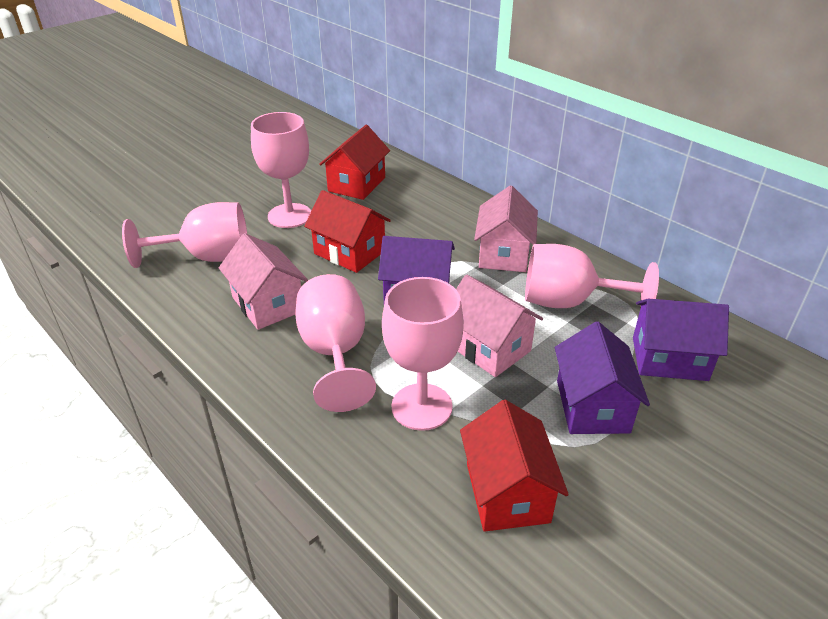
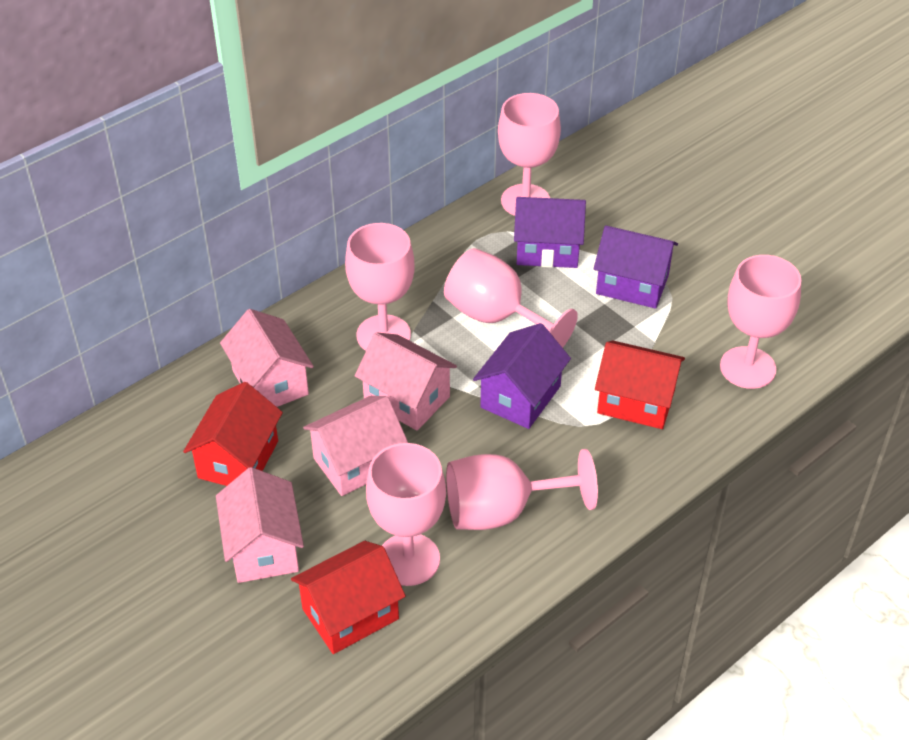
pink goblet: 5 -> 6
pink house: 3 -> 4

